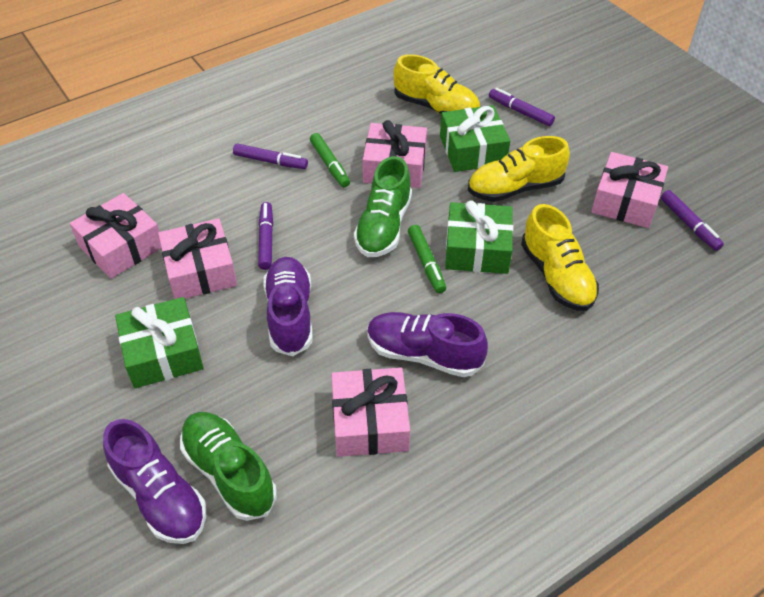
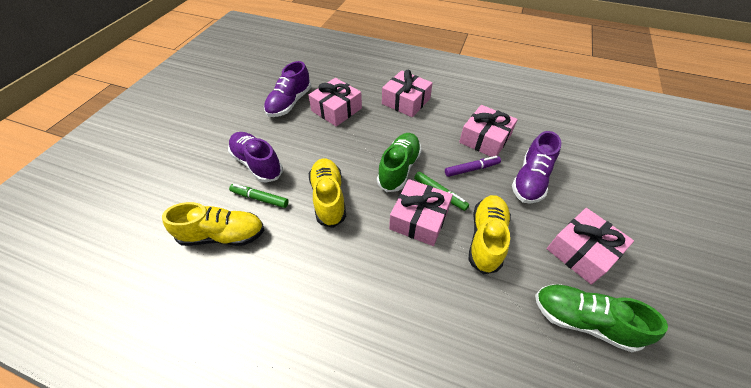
green gift: 3 -> 0
purple marker: 4 -> 1

